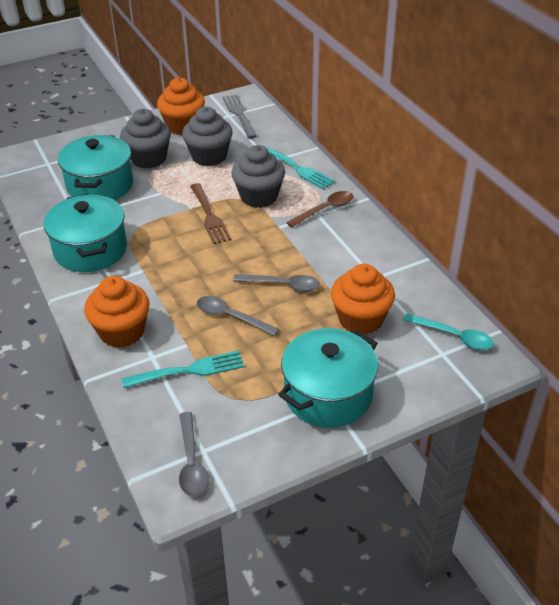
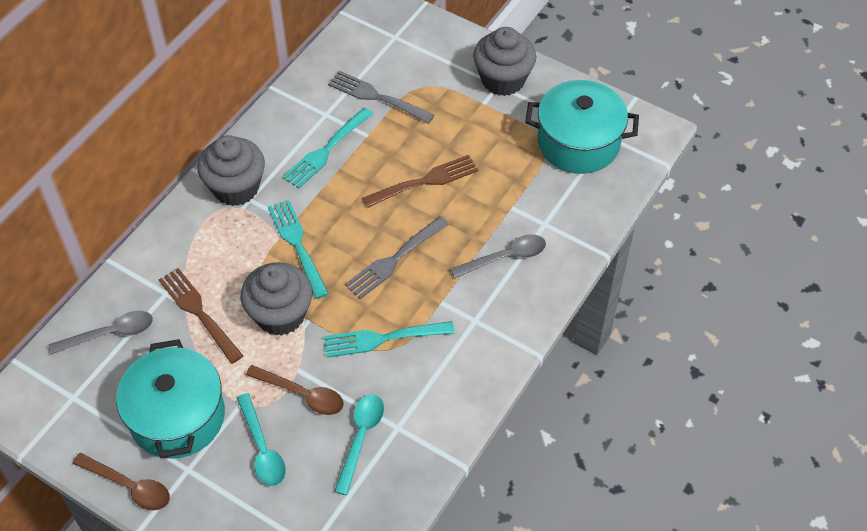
brown fork: 1 -> 2
brown spoon: 1 -> 2
grey fork: 1 -> 2
grey spoon: 3 -> 2
orange cupcake: 3 -> 0
turquoise fork: 2 -> 3
turquoise pot: 3 -> 2
turquoise spoon: 1 -> 2

